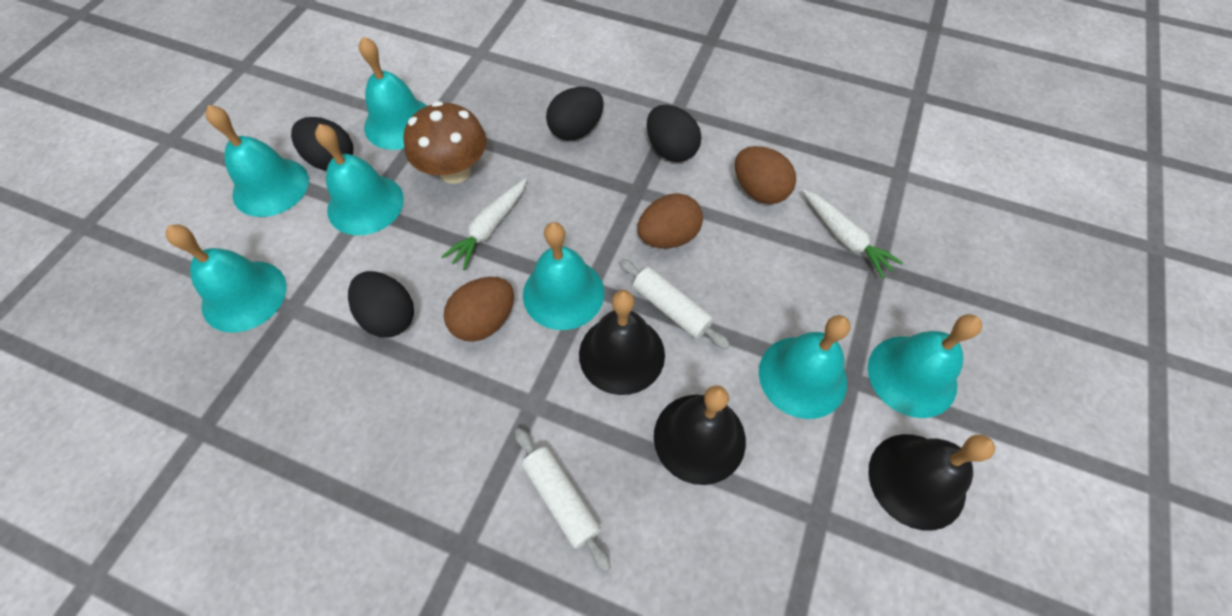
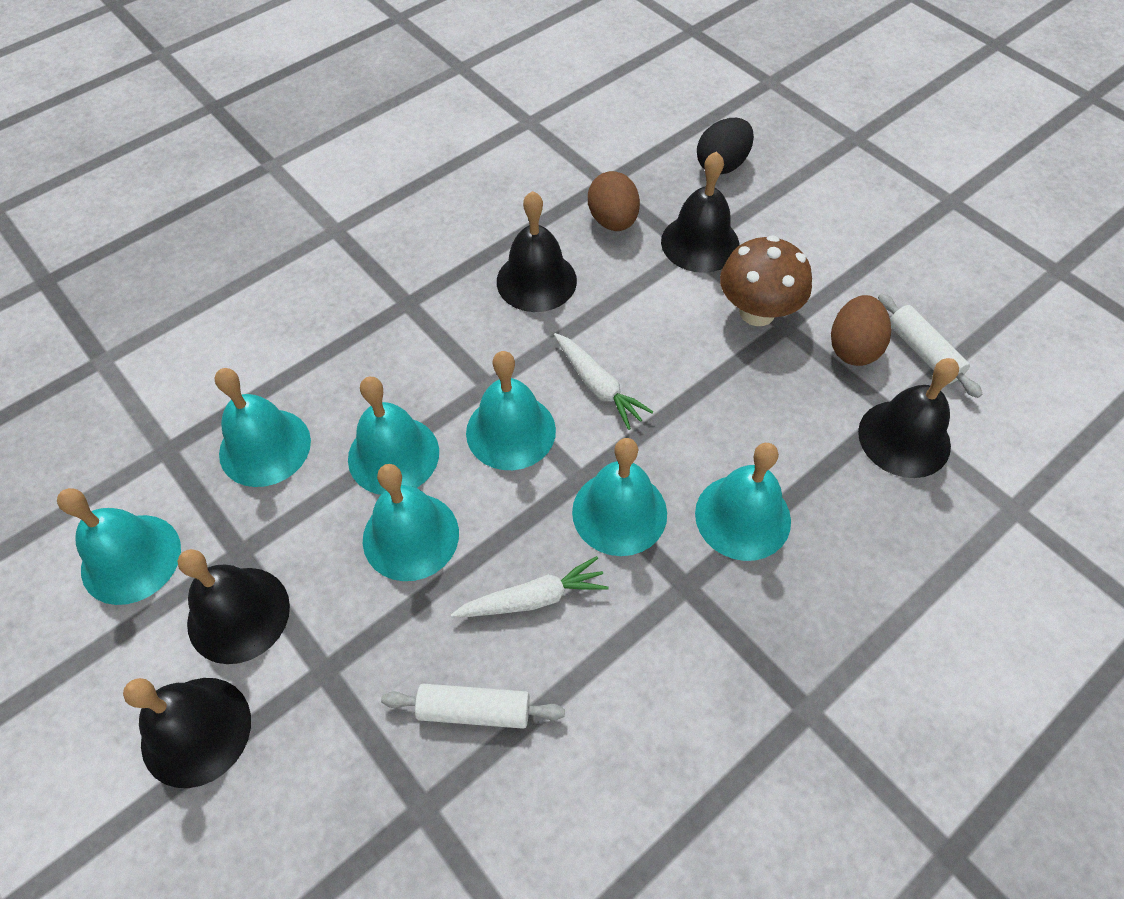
black bell: 3 -> 5
black egg: 4 -> 1
brown egg: 3 -> 2

